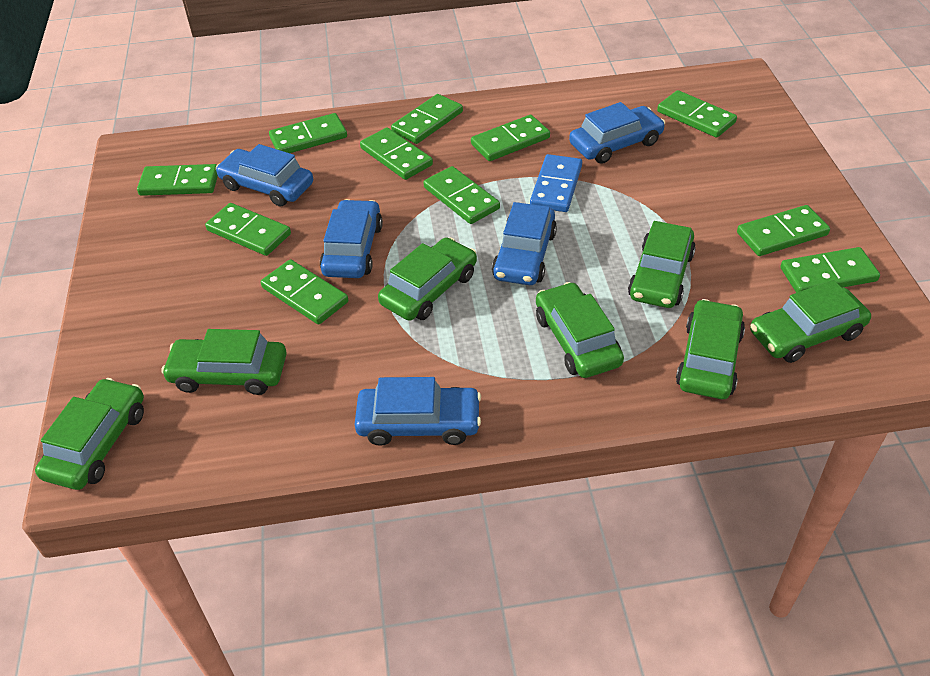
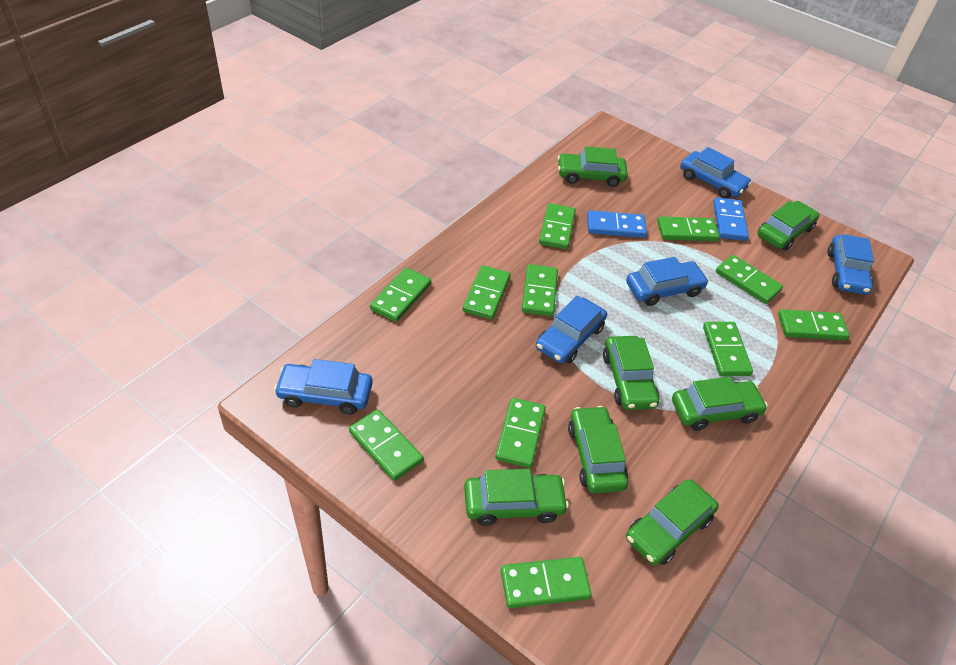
blue domino: 1 -> 2

